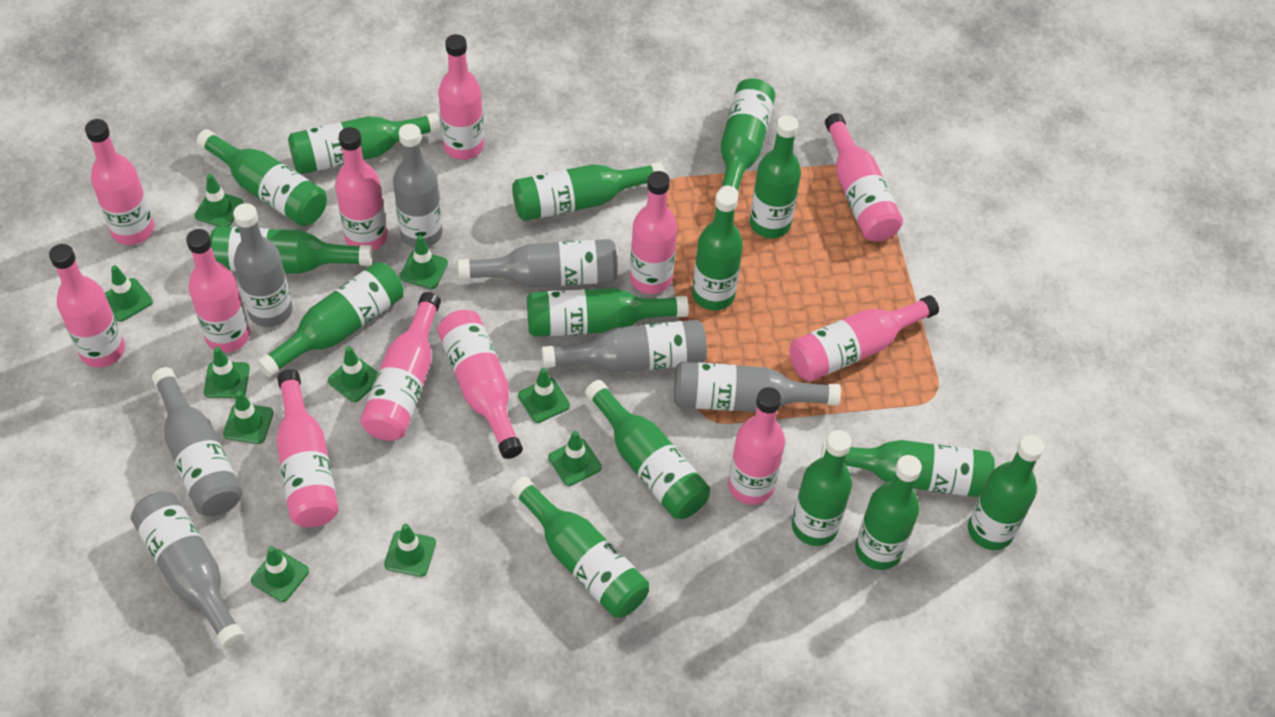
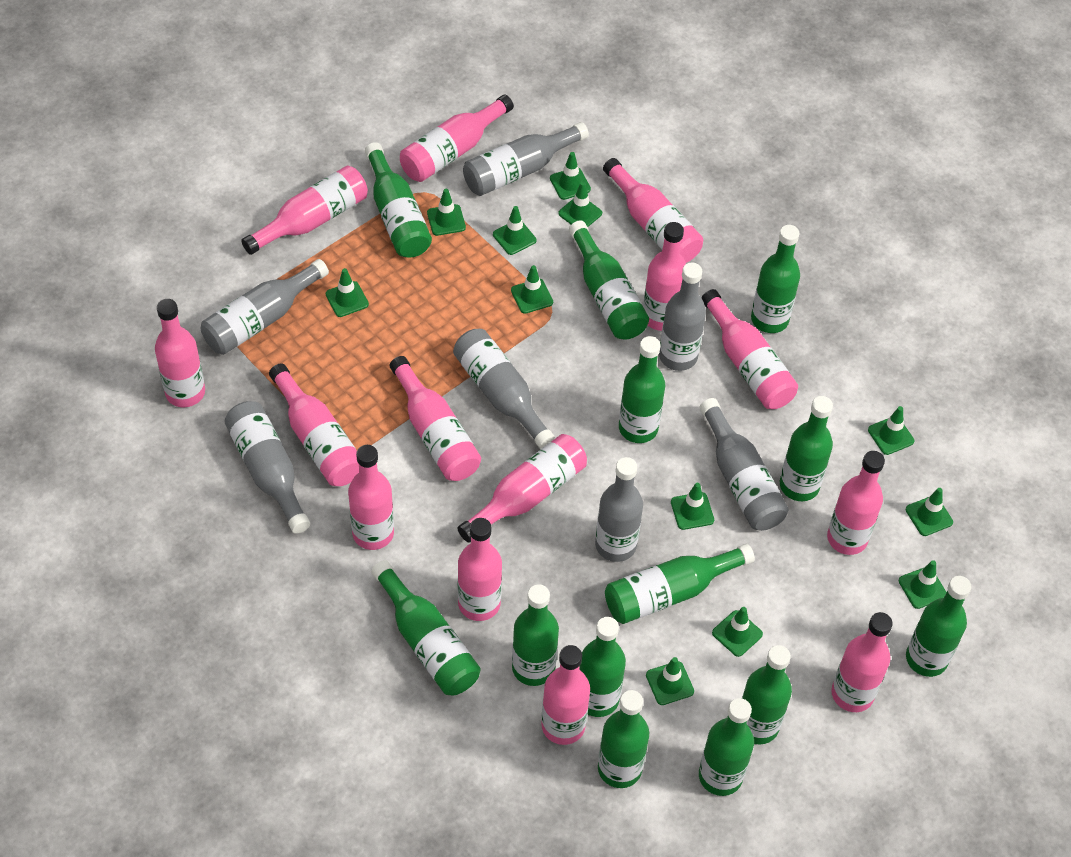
green bottle: 15 -> 13
green traffic cone: 10 -> 12
pink bottle: 12 -> 14

